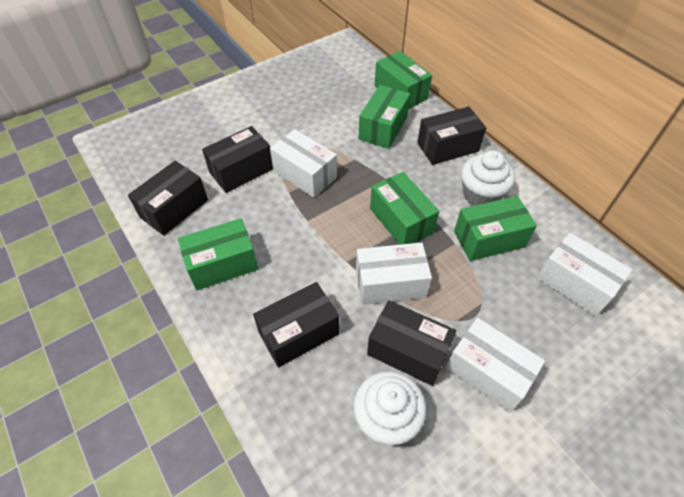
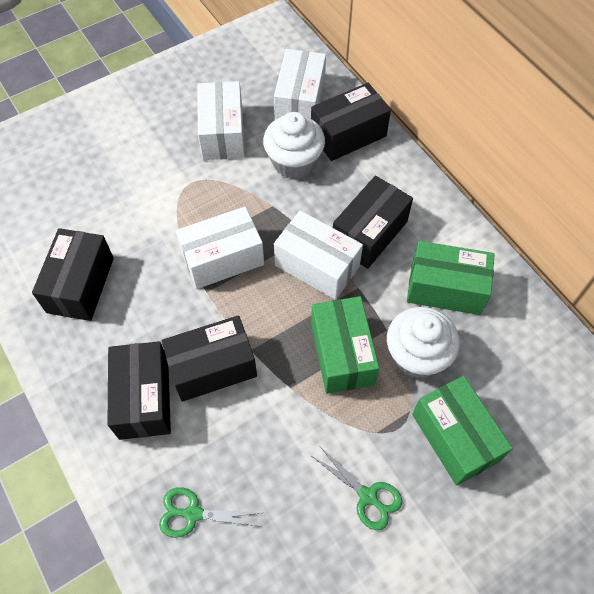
green box: 5 -> 3
green scissors: 0 -> 2

